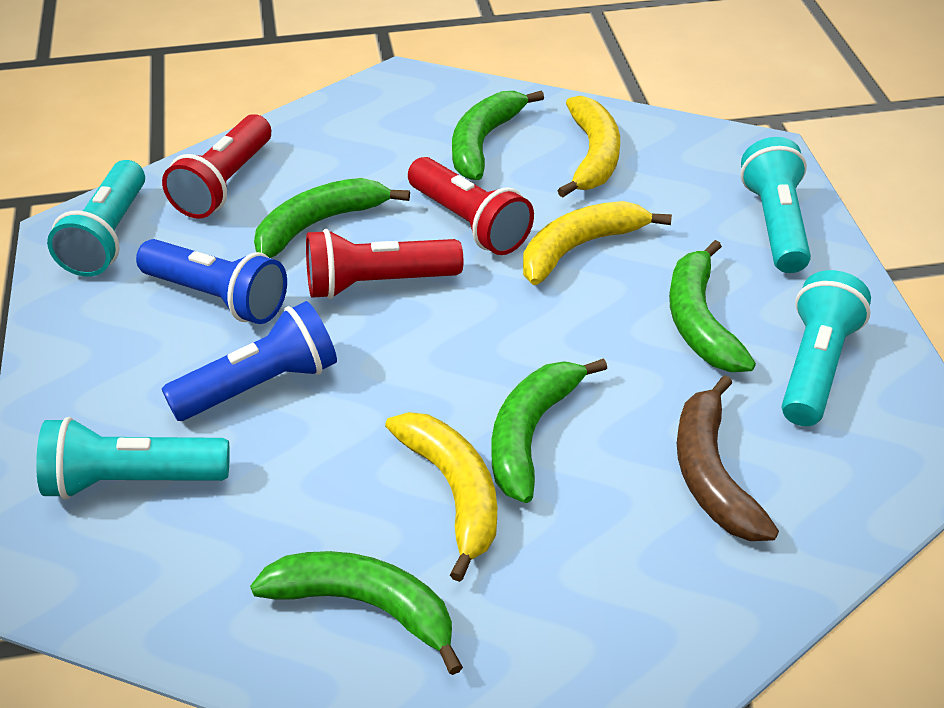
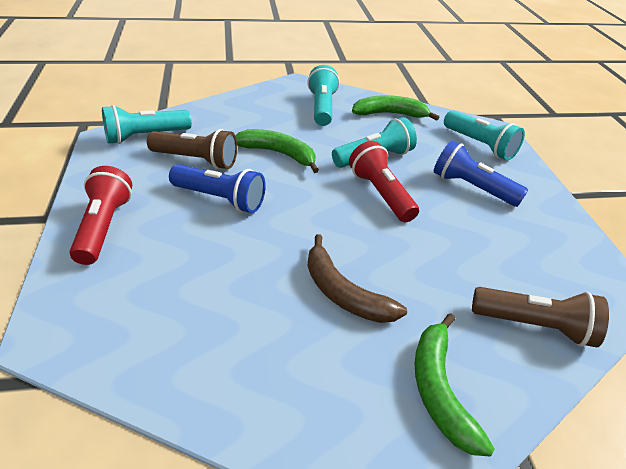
brown flashlight: 0 -> 2
green banana: 5 -> 3
red flashlight: 3 -> 2
yellow banana: 3 -> 0

